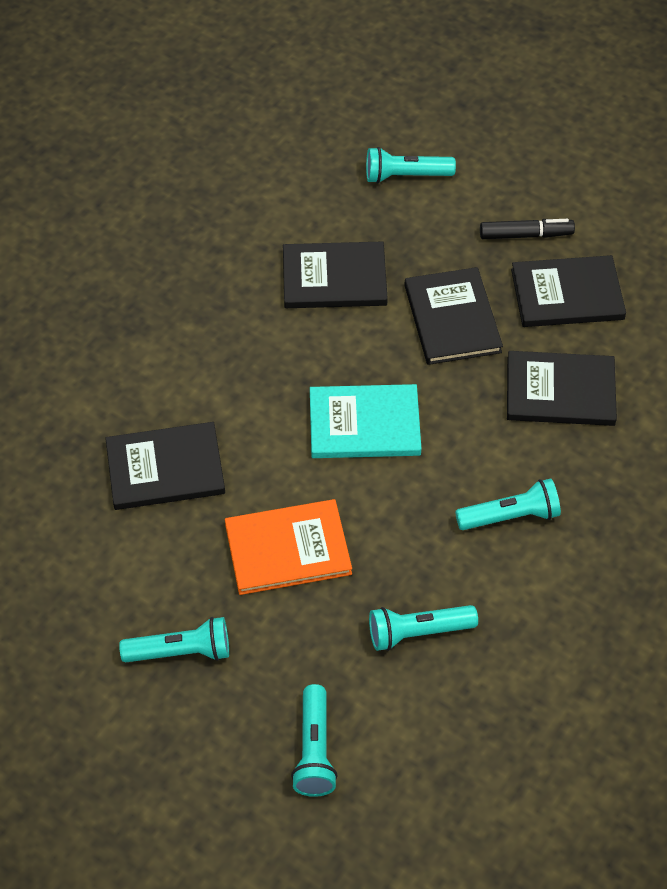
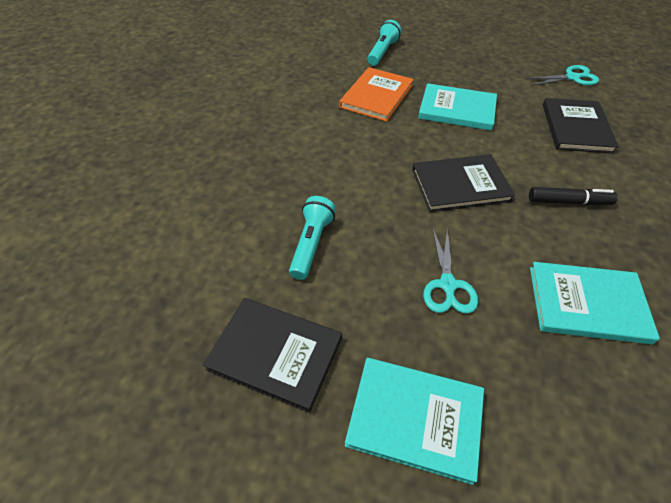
black book: 5 -> 3
turquoise book: 1 -> 3
turquoise flashlight: 5 -> 2
turquoise scissors: 0 -> 2

